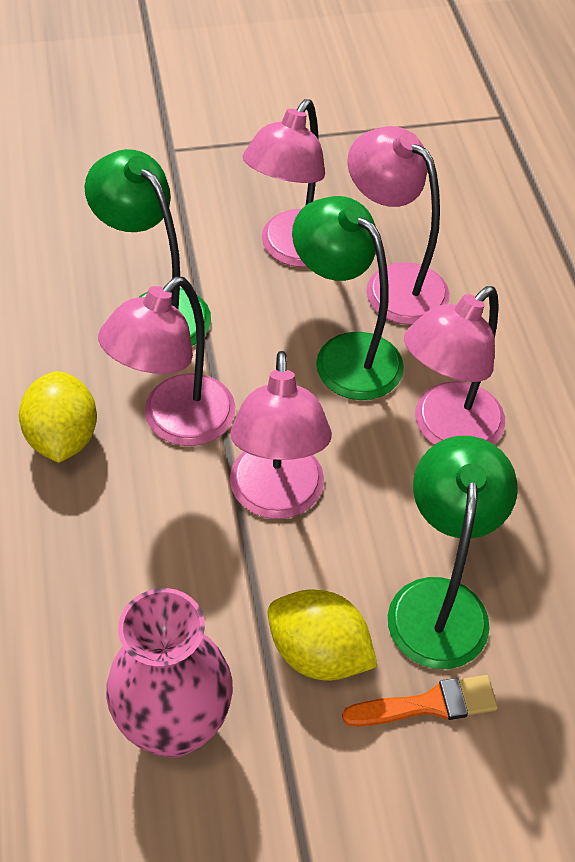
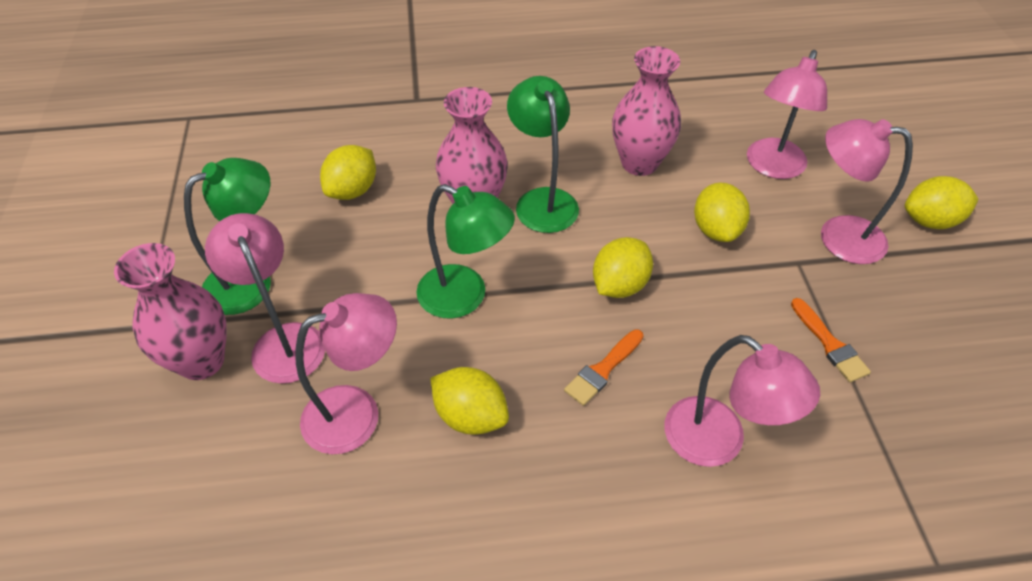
orange brush: 1 -> 2
pink vase: 1 -> 3
yellow lemon: 2 -> 5

